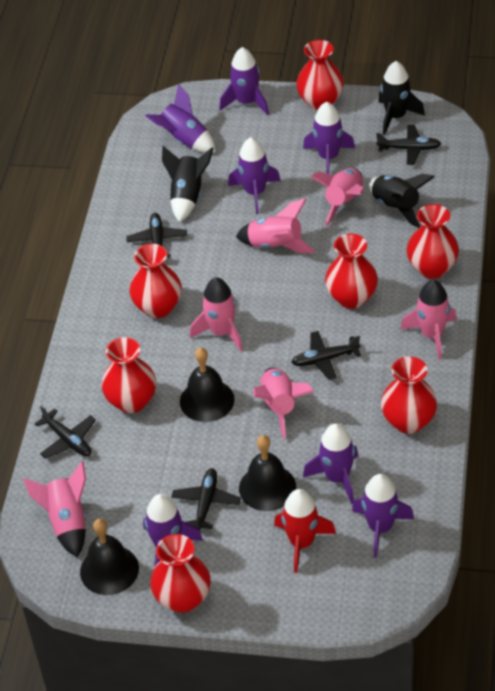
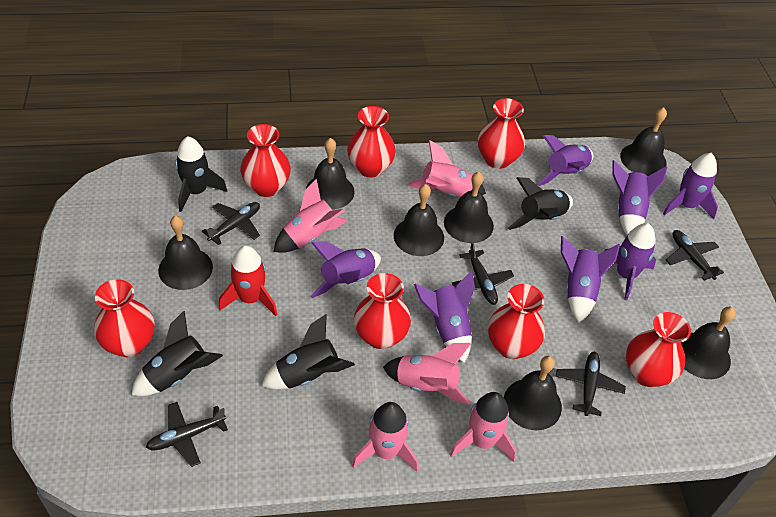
black bell: 3 -> 7
black rocket: 3 -> 4
pink rocket: 6 -> 5

